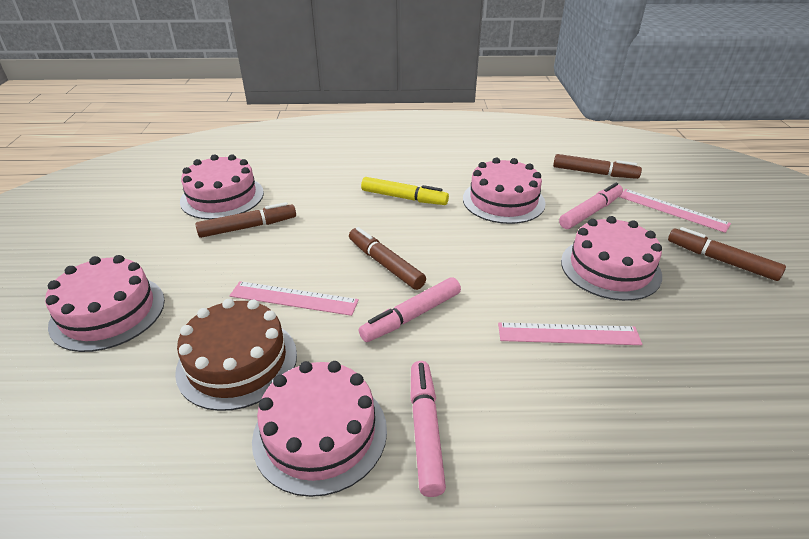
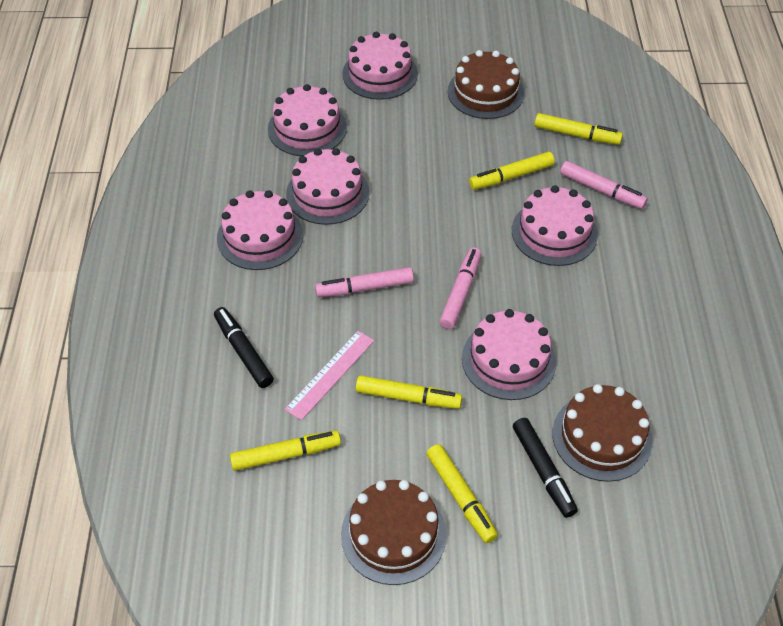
black marker: 0 -> 2
brown cake: 1 -> 3
brown marker: 4 -> 0
pink cake: 5 -> 6
pink ruler: 3 -> 1
yellow marker: 1 -> 5

